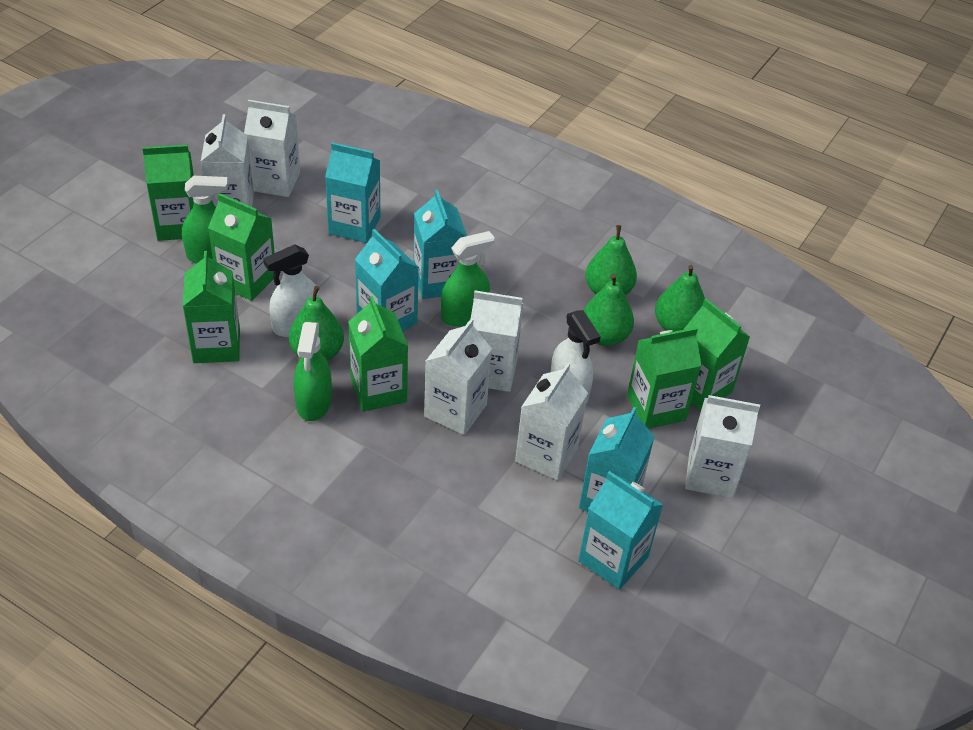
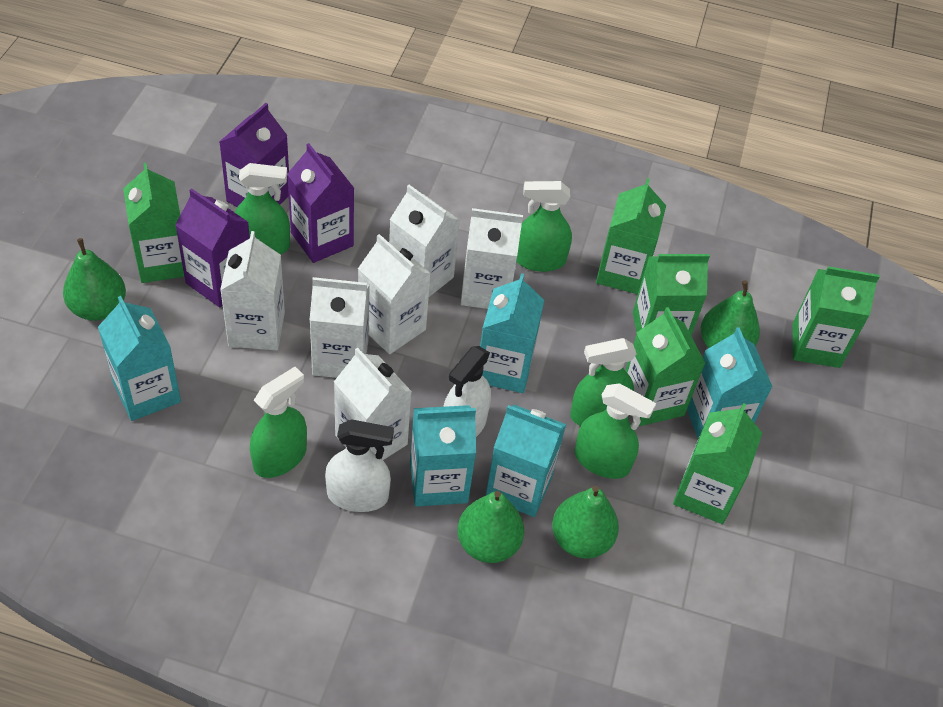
green spray bottle: 3 -> 5
purple carton: 0 -> 3

